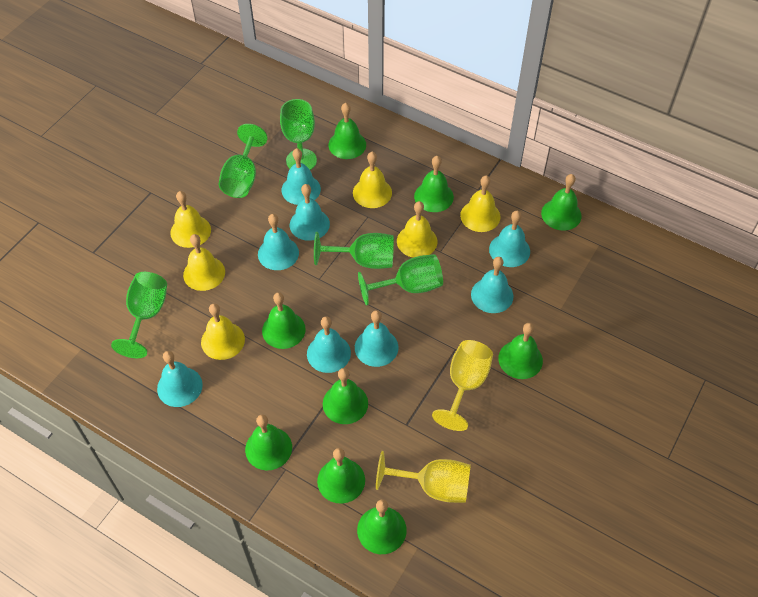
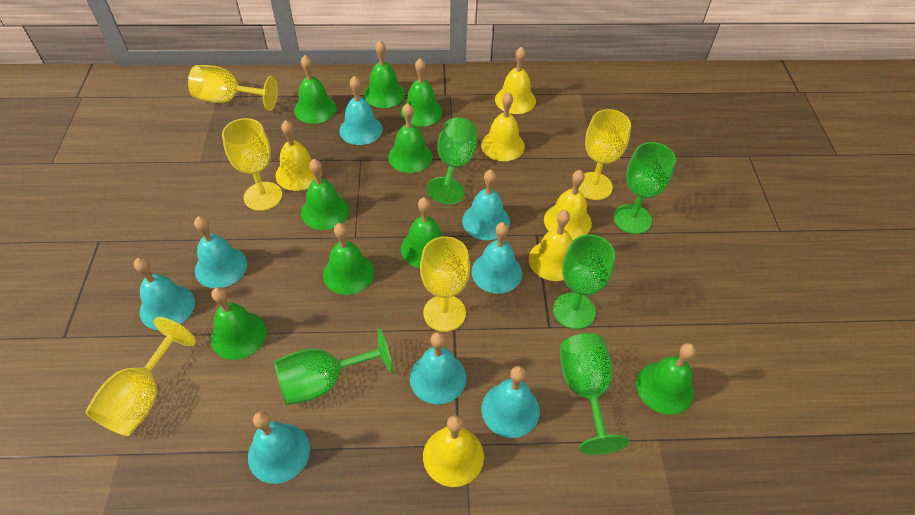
yellow goblet: 2 -> 5

